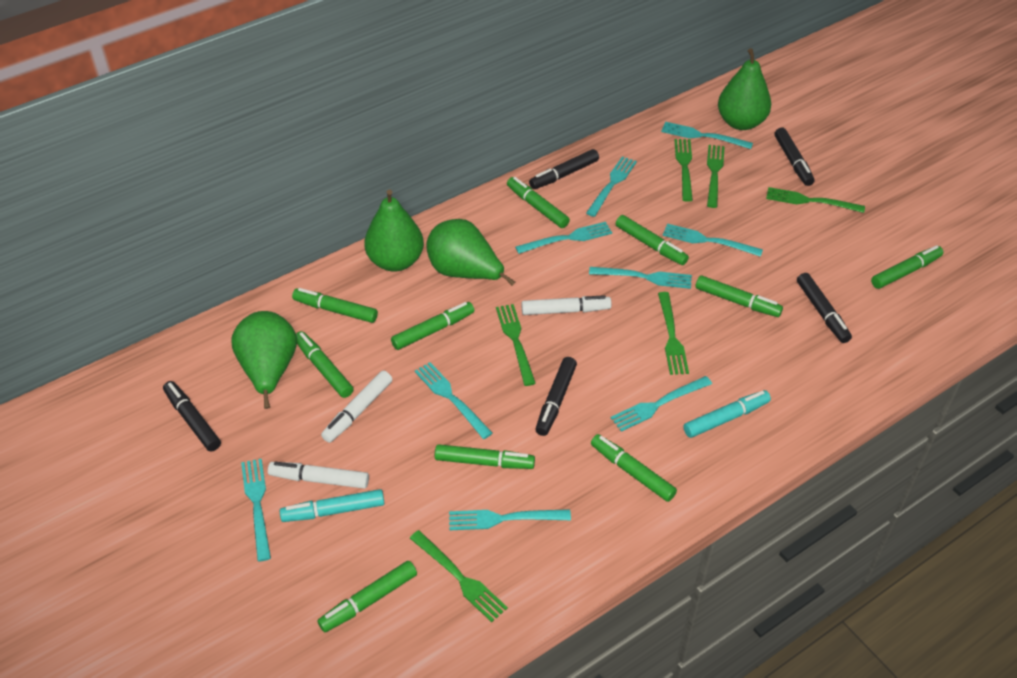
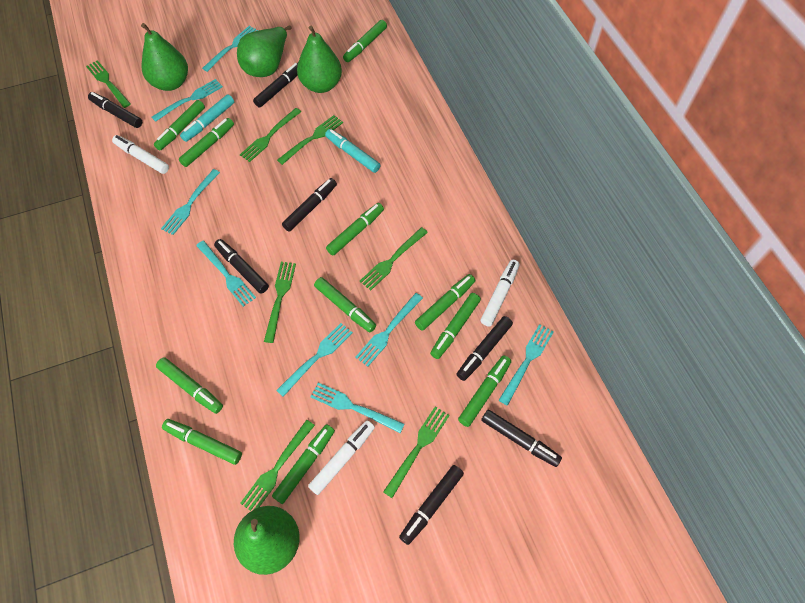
black marker: 5 -> 7
green fork: 6 -> 7
green marker: 10 -> 11
turquoise fork: 9 -> 8

